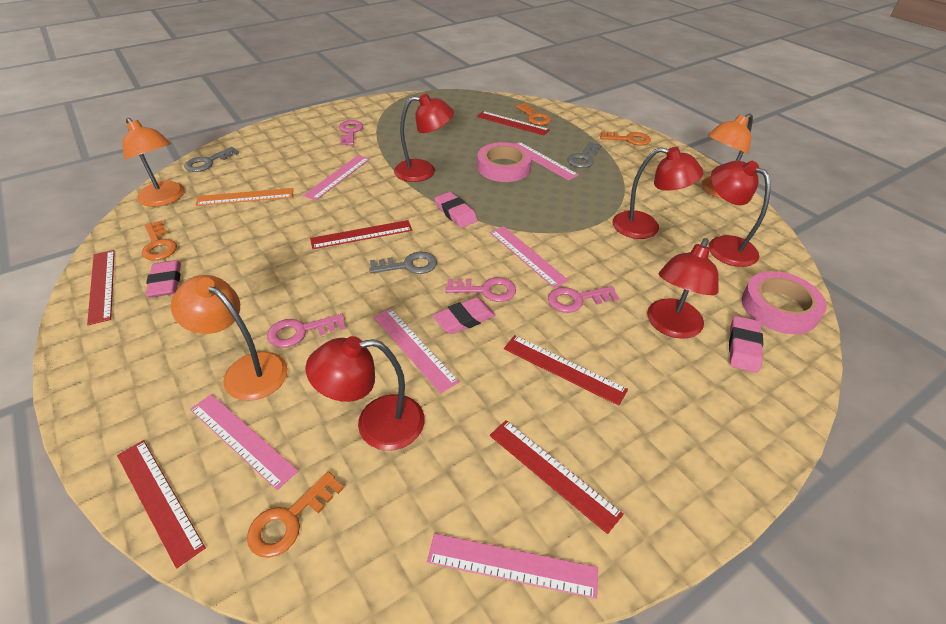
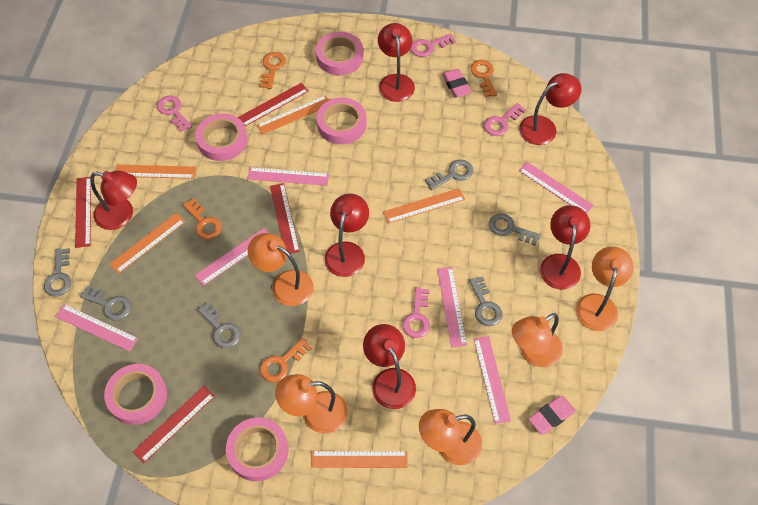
grey key: 3 -> 6
orange lamp: 3 -> 5
orange ruler: 1 -> 5
pink eraser: 4 -> 2
pink tape: 2 -> 5
red lamp: 5 -> 6
red ruler: 6 -> 4

